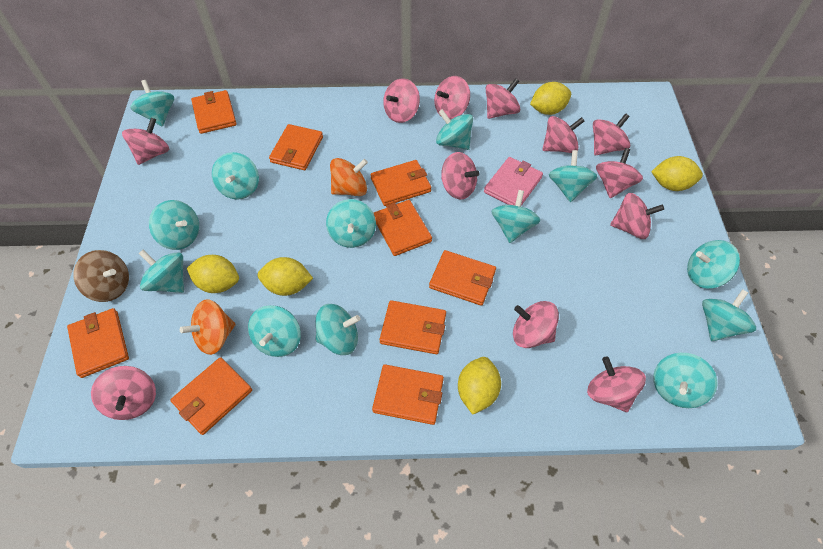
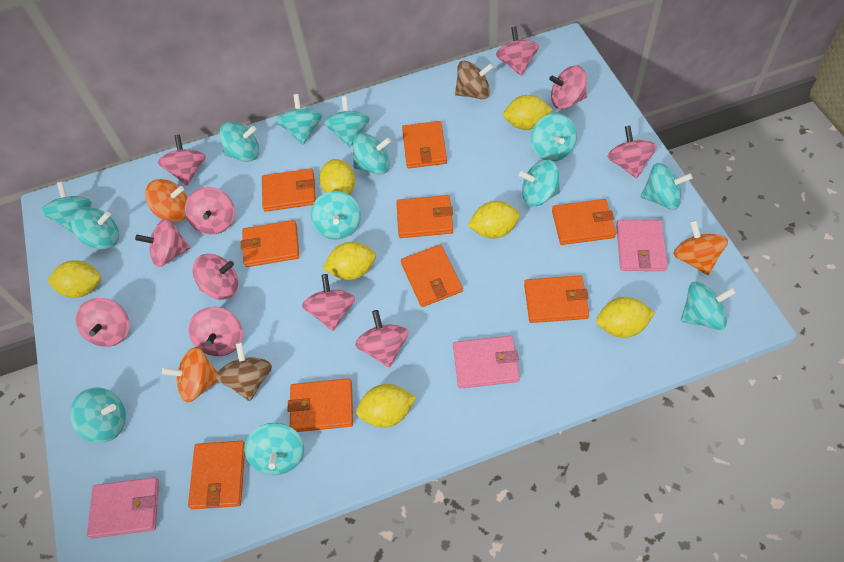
brown spinning top: 1 -> 2
orange spinning top: 2 -> 3
pink spinning top: 12 -> 11
pink wallet: 1 -> 3
yellow lemon: 5 -> 7

